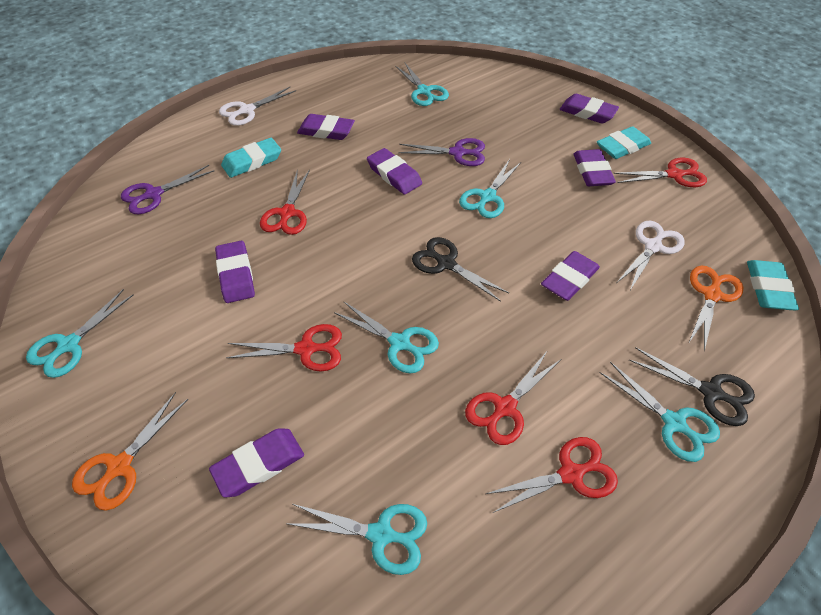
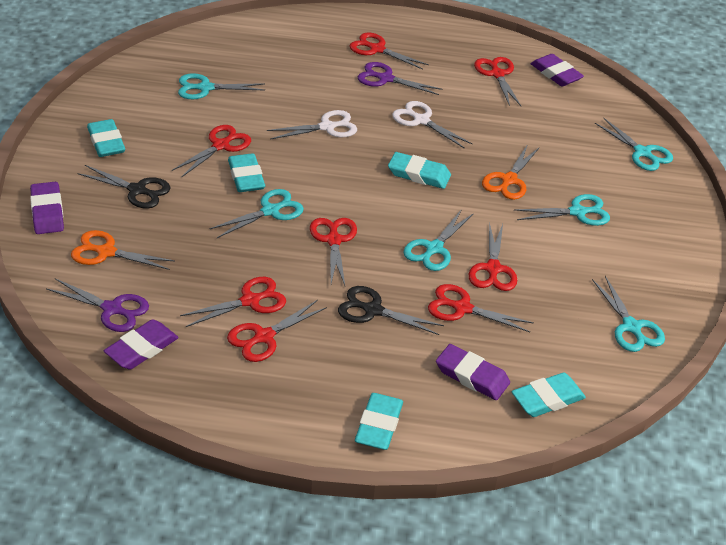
purple eraser: 7 -> 4
red scissors: 5 -> 8
turquoise eraser: 3 -> 5

